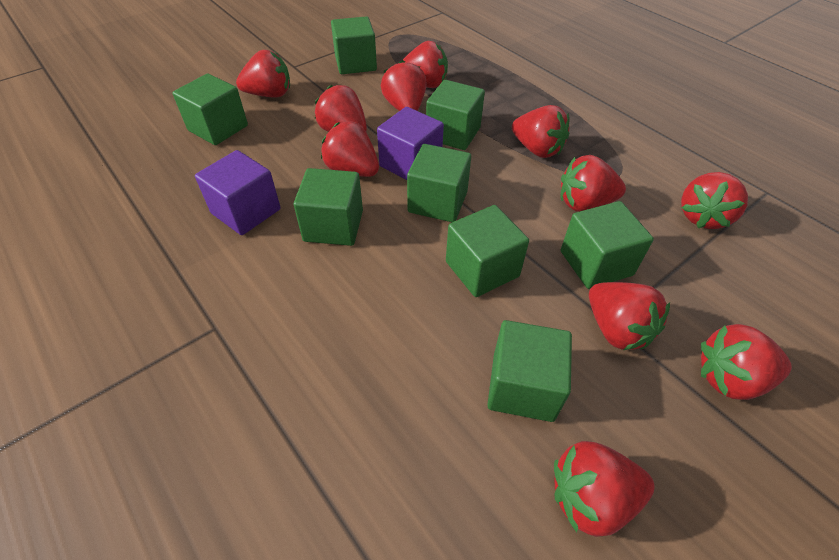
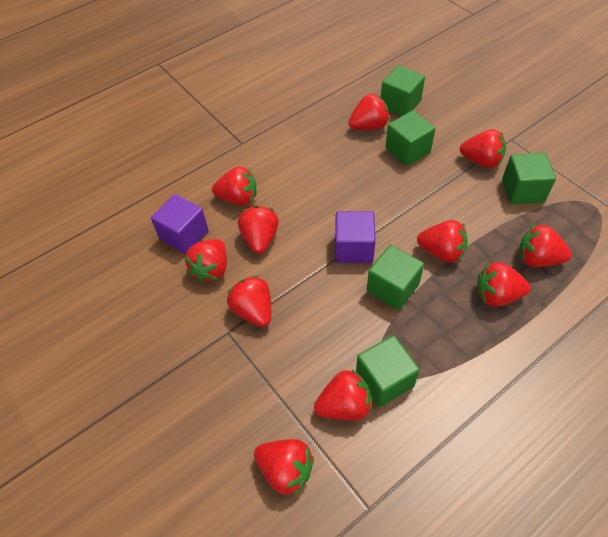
green cube: 8 -> 5

